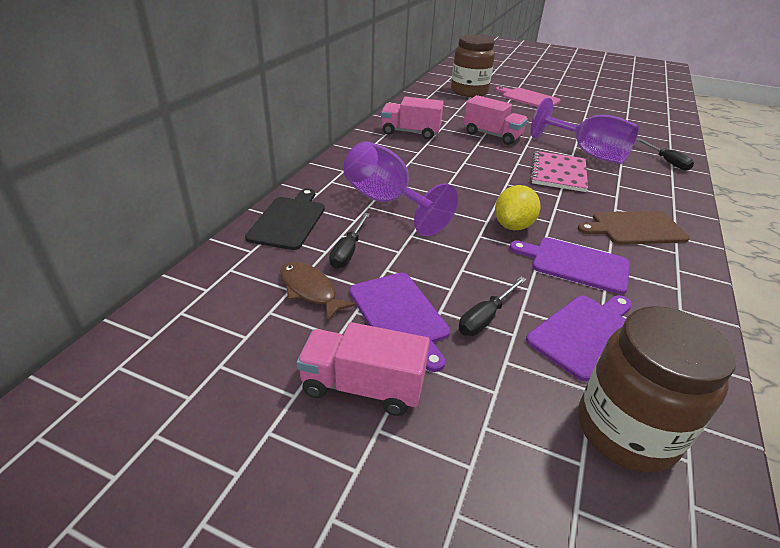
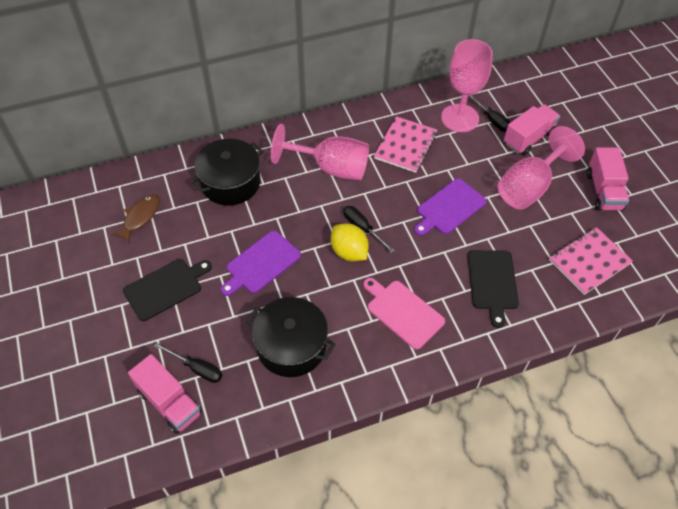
black cutting board: 1 -> 2
black pot: 0 -> 2
brown cutting board: 1 -> 0
brown jar: 2 -> 0
pink goblet: 0 -> 3
pink notebook: 1 -> 2
purple cutting board: 3 -> 2
purple goblet: 2 -> 0

